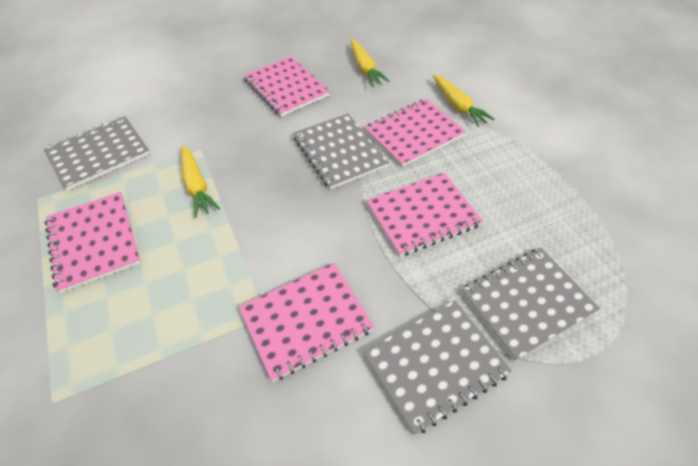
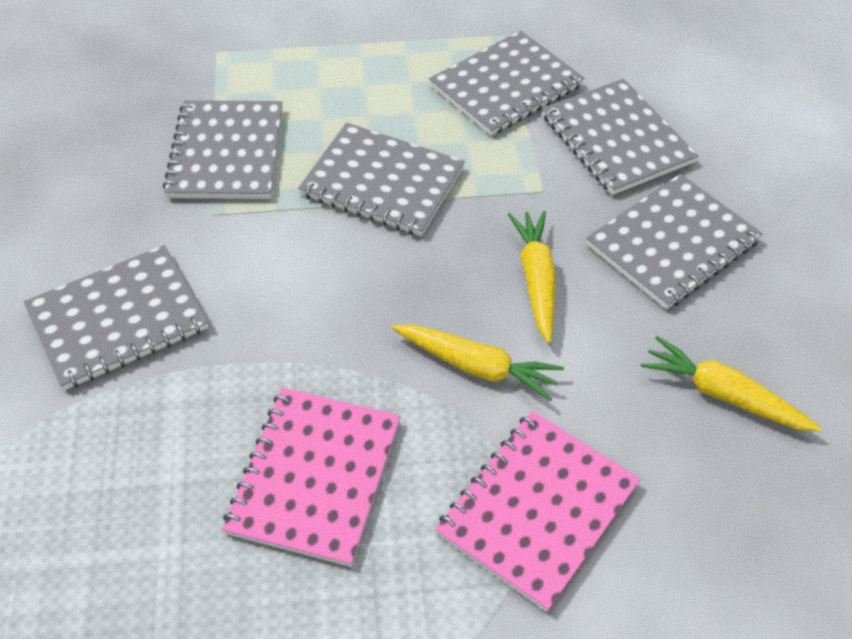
grey notebook: 4 -> 6
pink notebook: 5 -> 2

